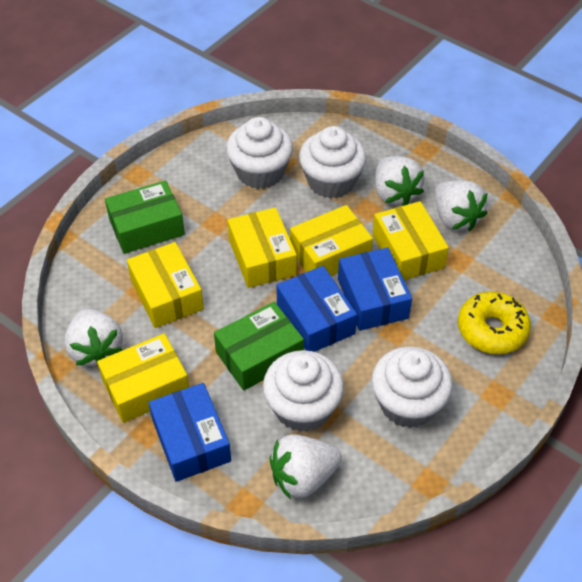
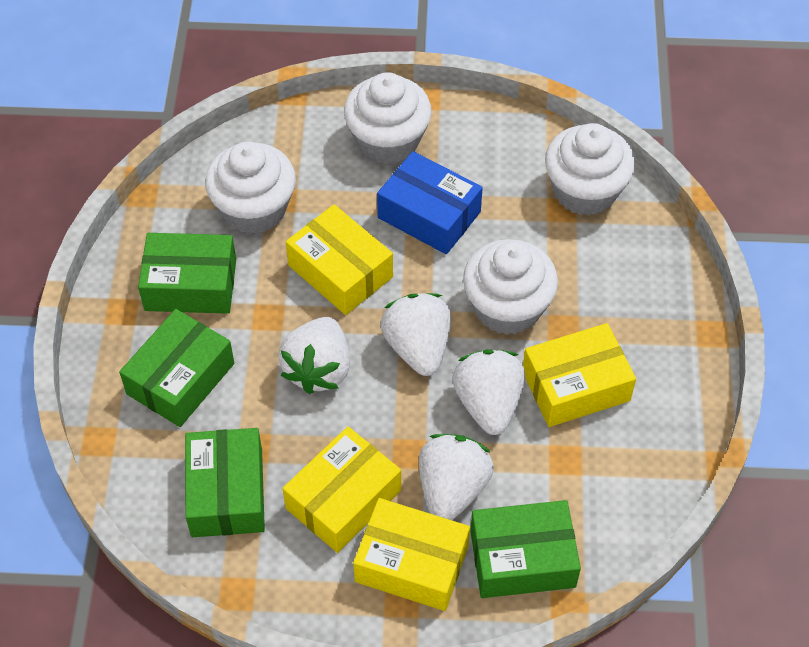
blue box: 3 -> 1
green box: 2 -> 4
yellow box: 5 -> 4
yellow donut: 1 -> 0

